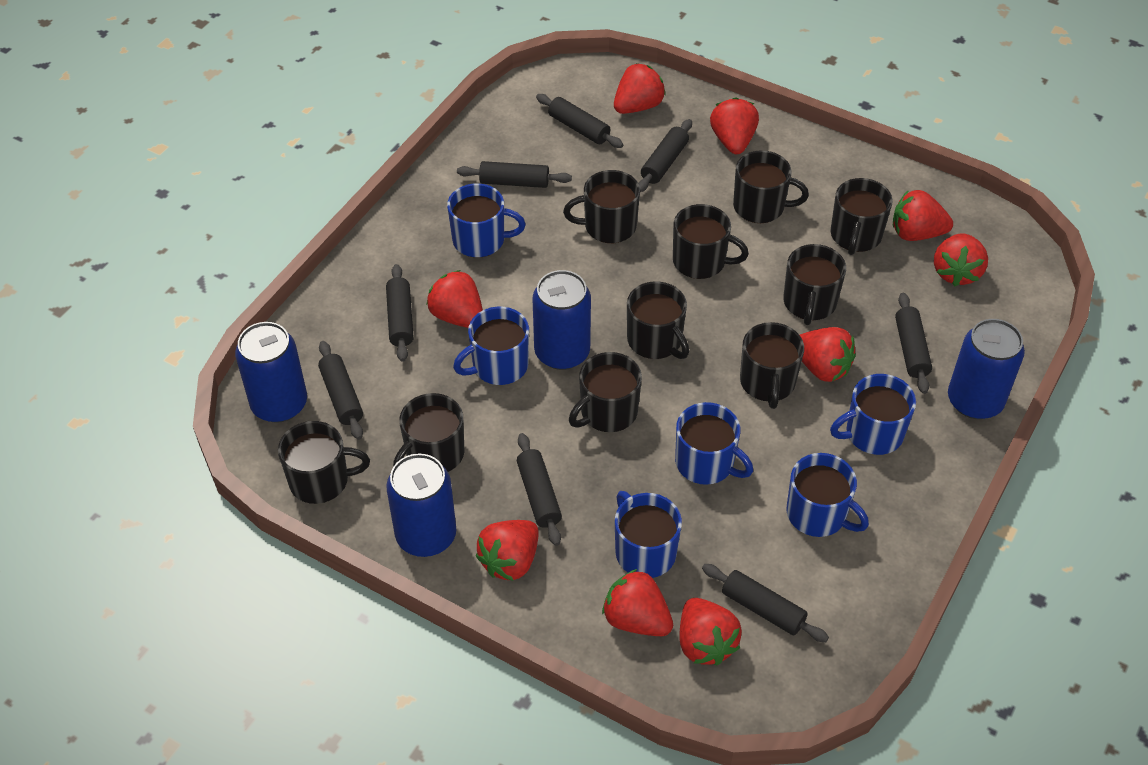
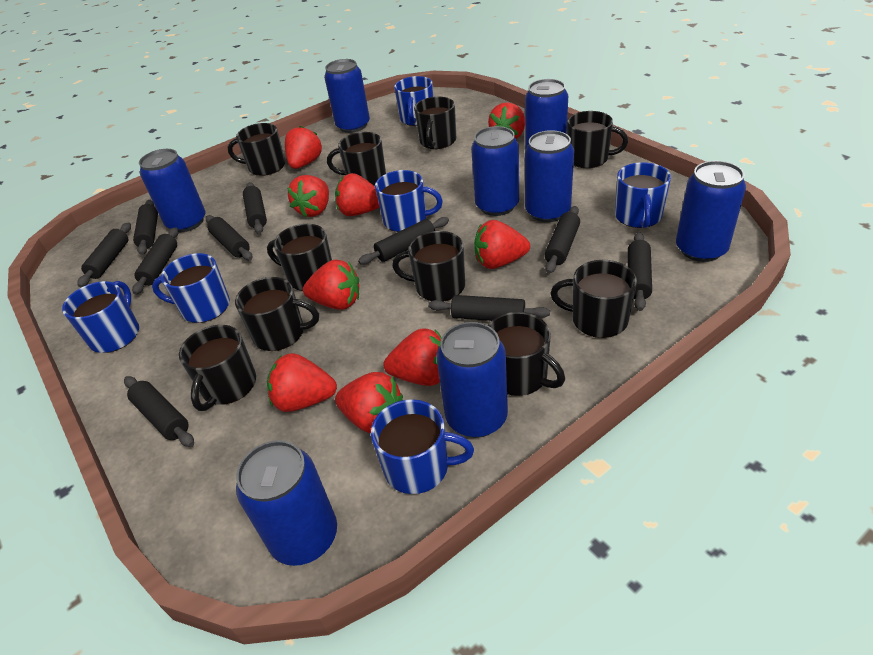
black rolling pin: 8 -> 10
blue can: 4 -> 8

